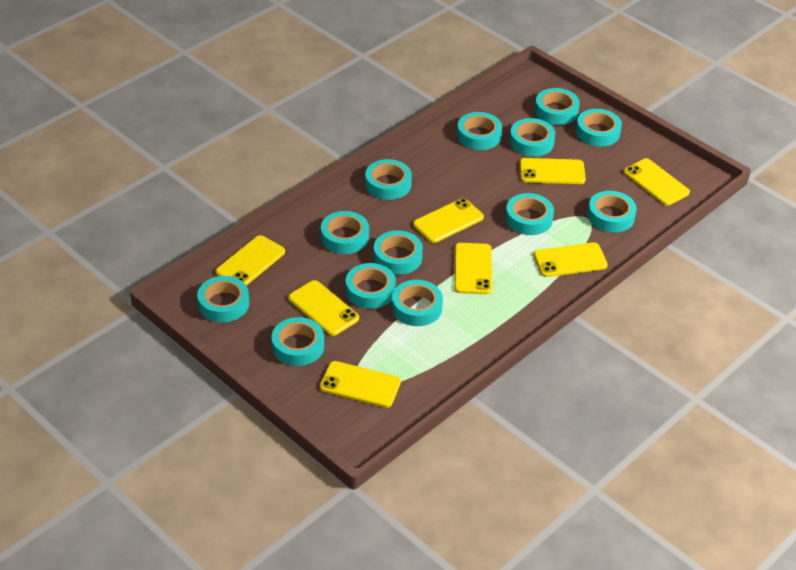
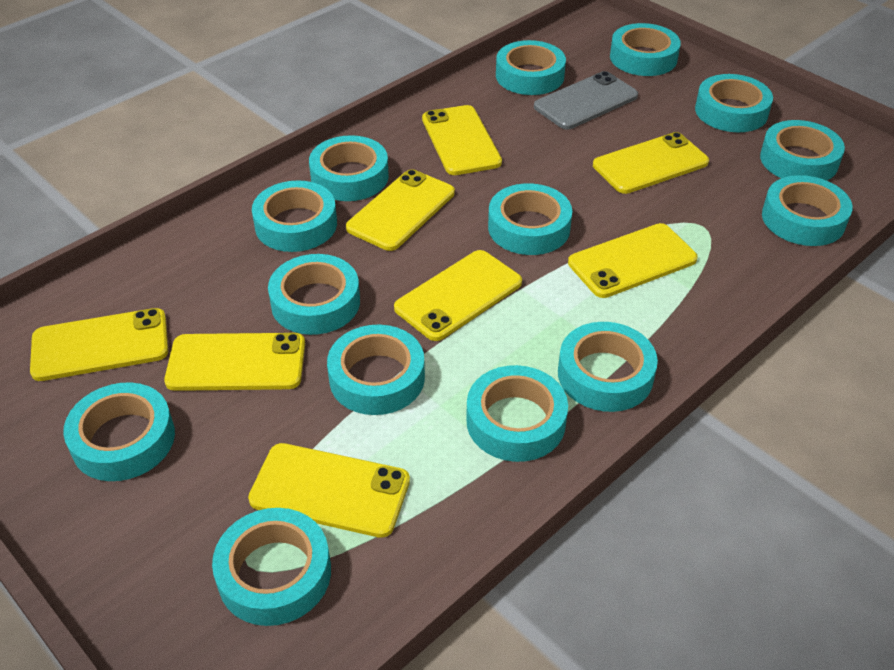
grey phone: 0 -> 1
turquoise tape: 13 -> 14

